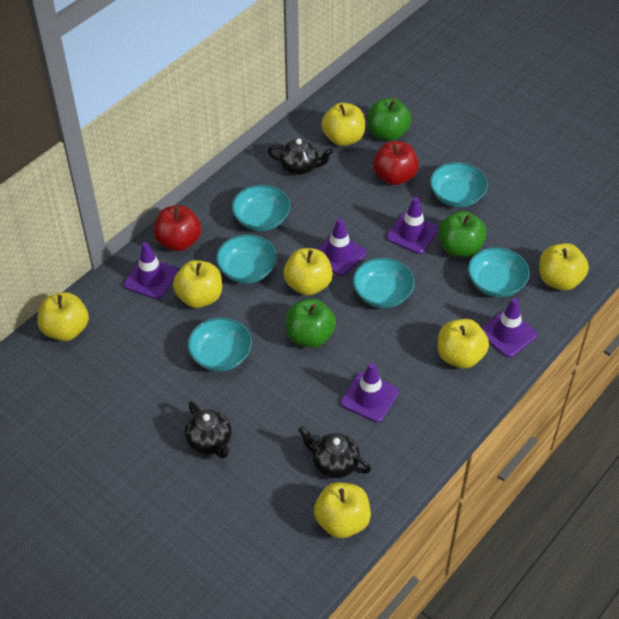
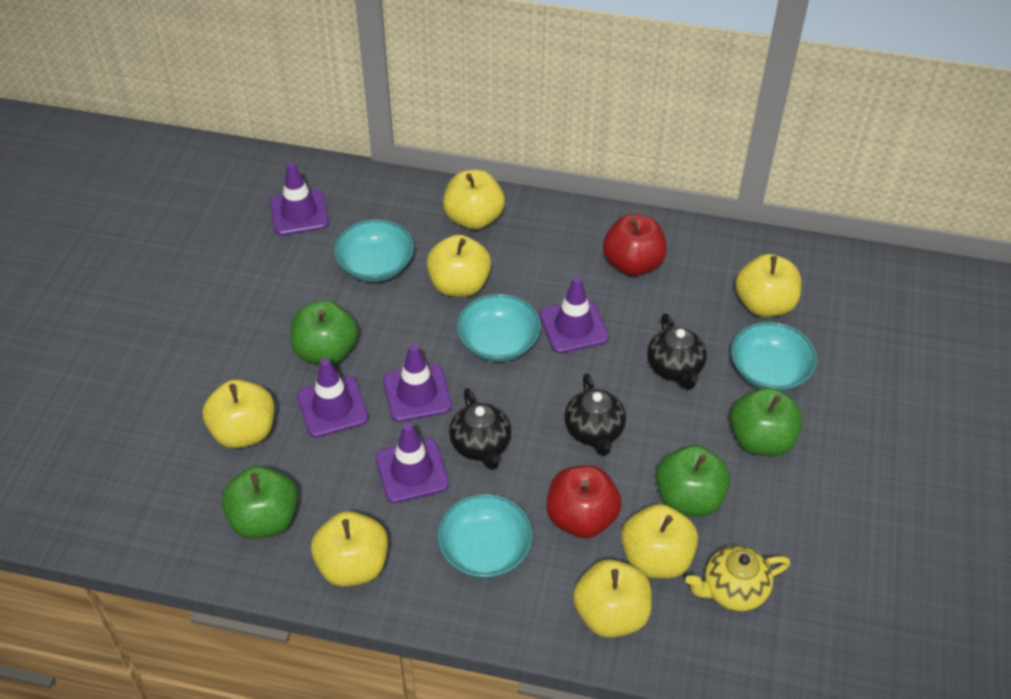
green apple: 3 -> 4
turquoise bowl: 6 -> 4
yellow teapot: 0 -> 1

